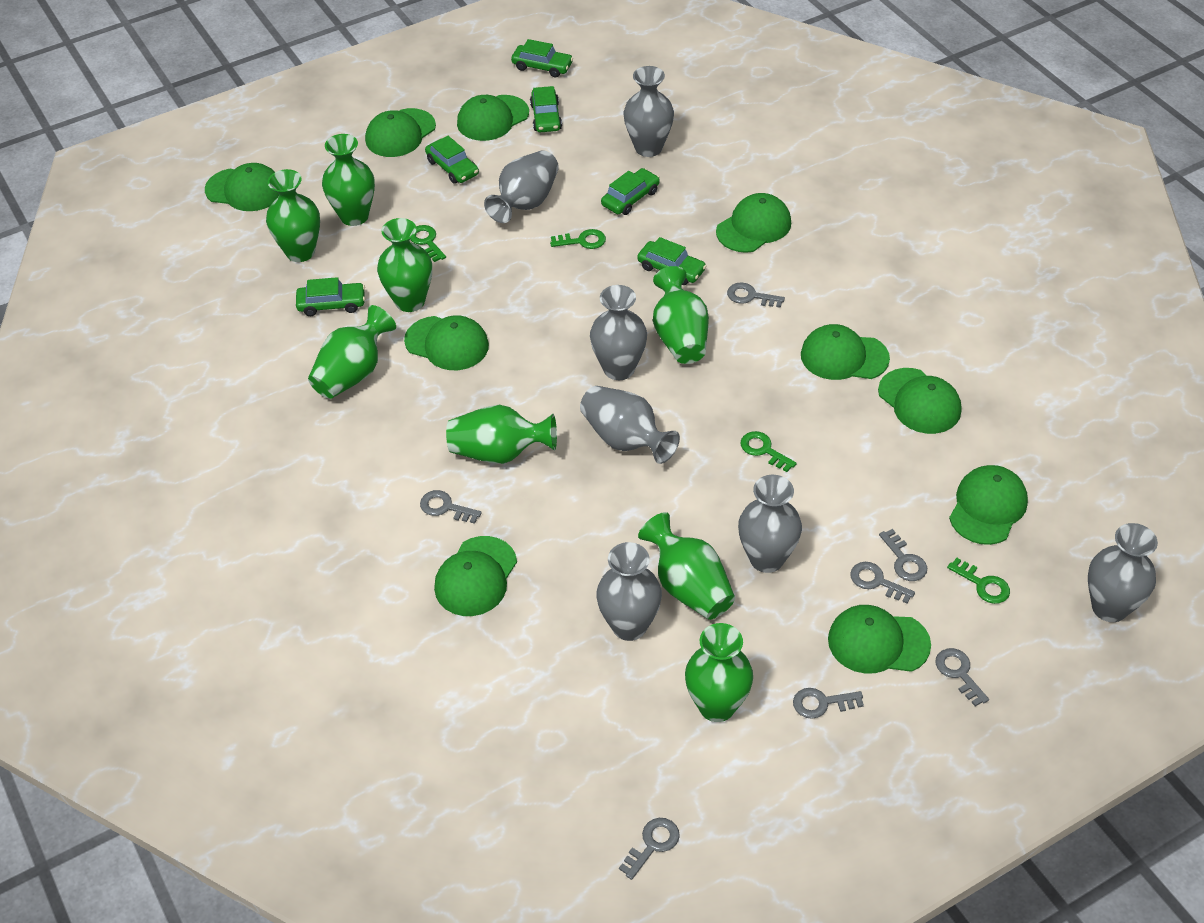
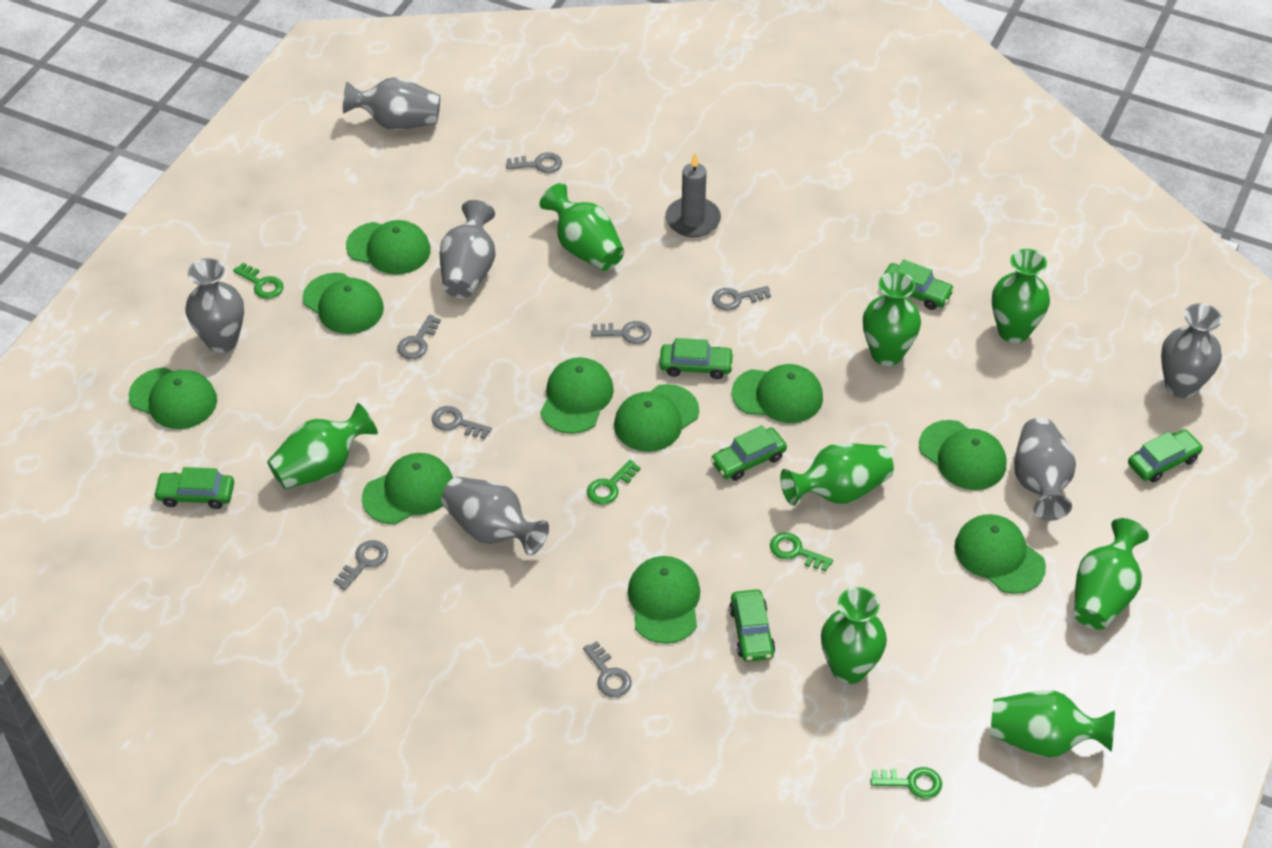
grey candle: 0 -> 1
grey vase: 7 -> 6

